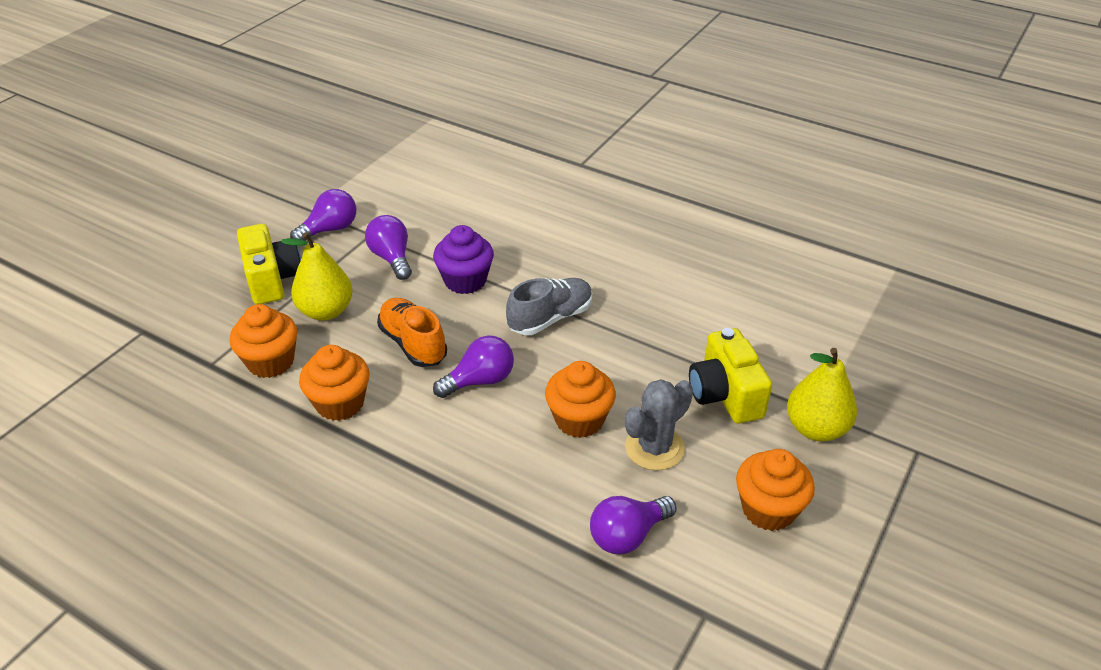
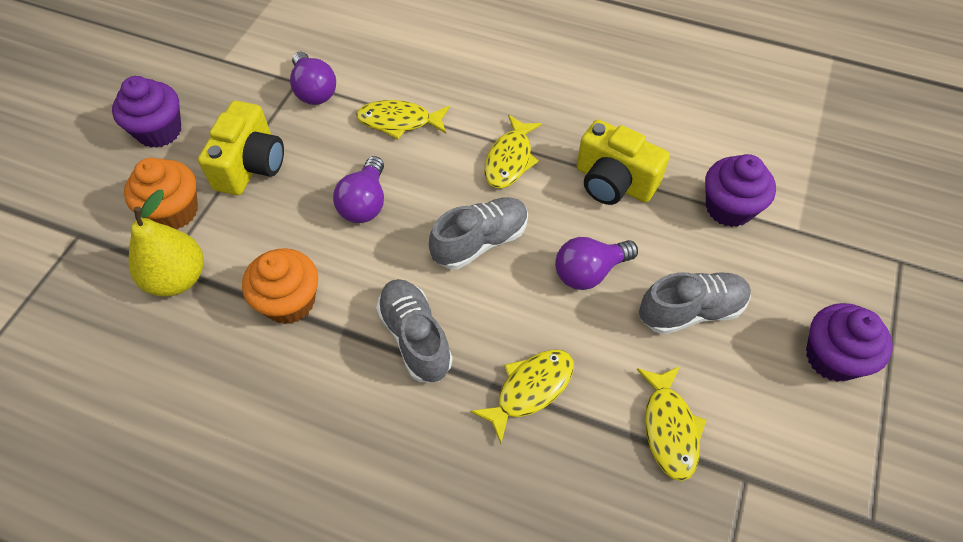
grey cactus: 1 -> 0
grey shoe: 1 -> 3
orange cupcake: 4 -> 2
orange shoe: 1 -> 0
purple cupcake: 1 -> 3
purple light bulb: 4 -> 3
yellow fish: 0 -> 4
yellow pear: 2 -> 1

